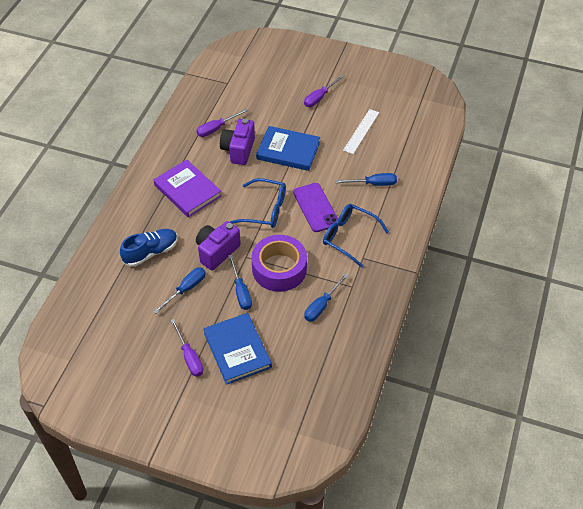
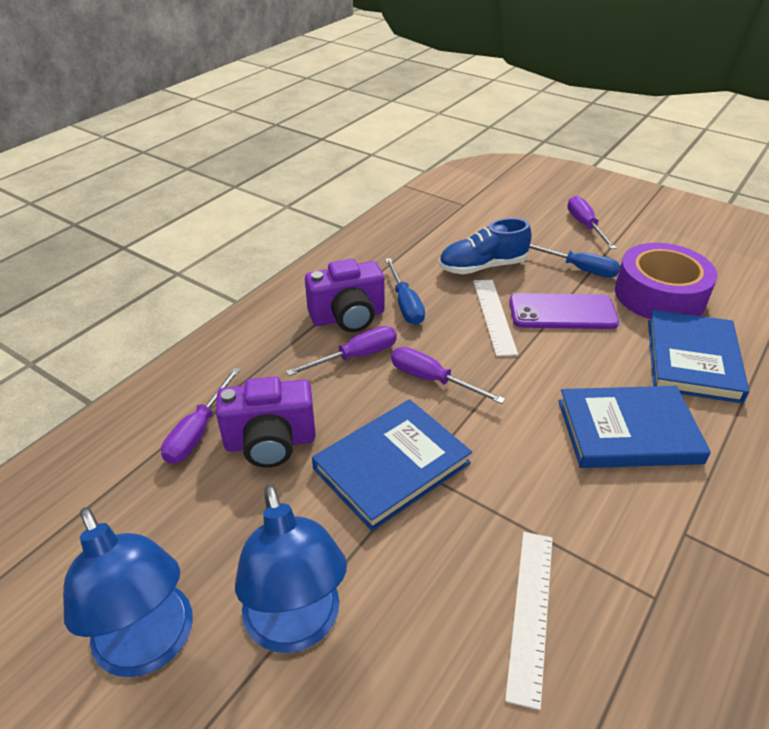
blue book: 2 -> 3
blue glasses: 2 -> 0
blue lamp: 0 -> 2
blue screwdriver: 4 -> 2
purple book: 1 -> 0
purple screwdriver: 3 -> 4
white ruler: 1 -> 2

